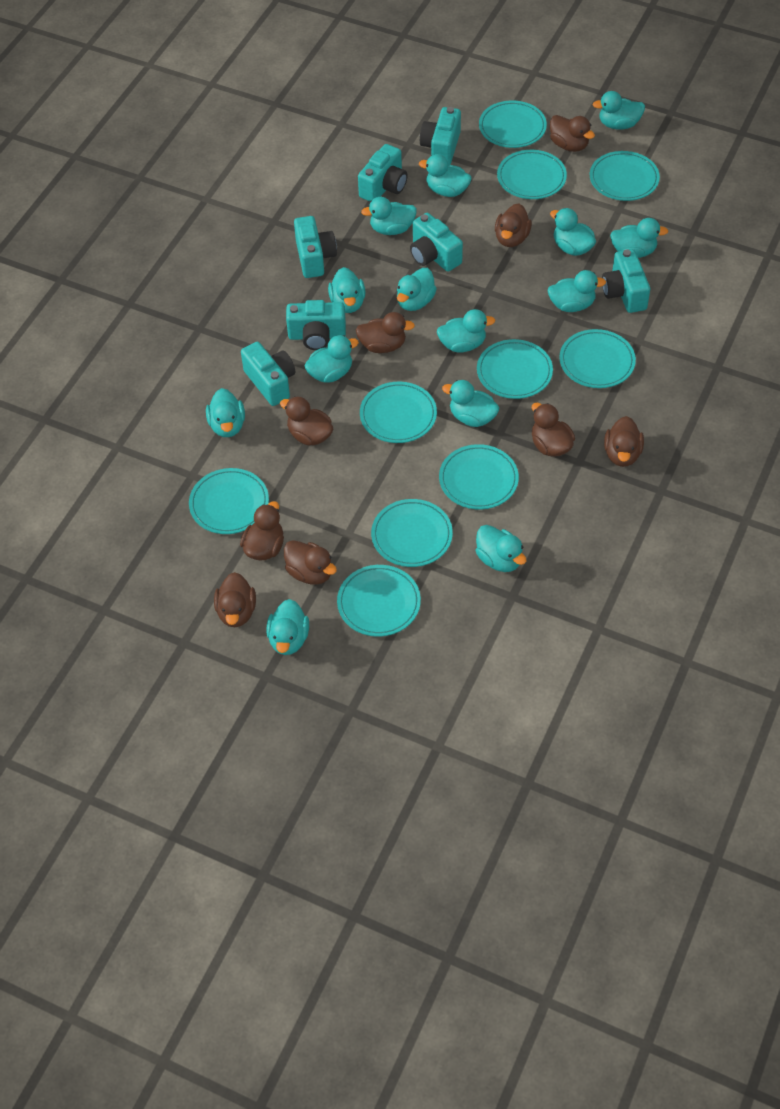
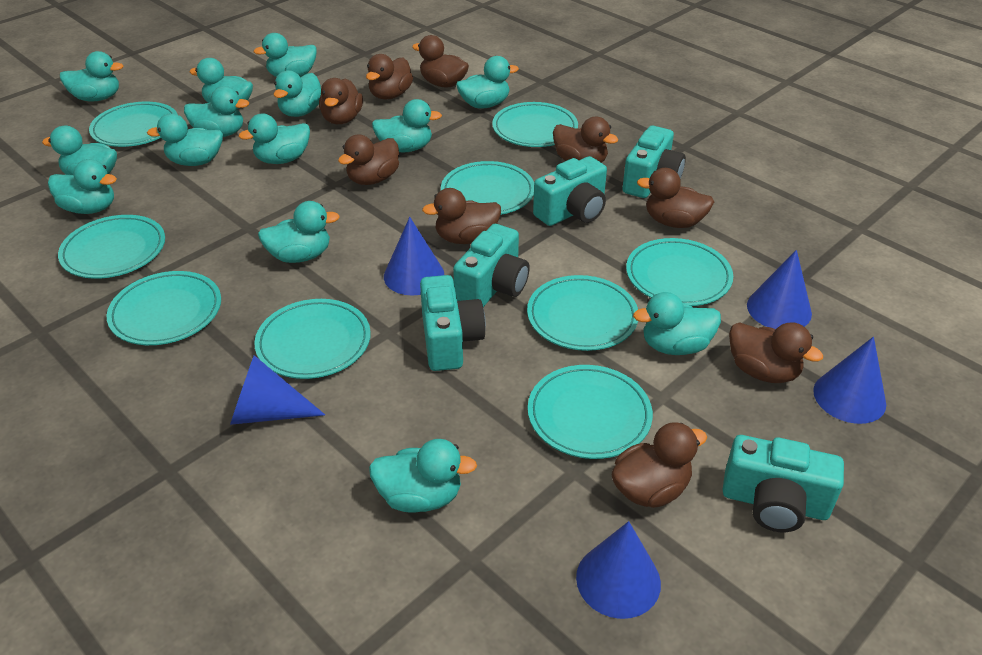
blue cone: 0 -> 5
turquoise camera: 7 -> 5
turquoise plate: 10 -> 9

